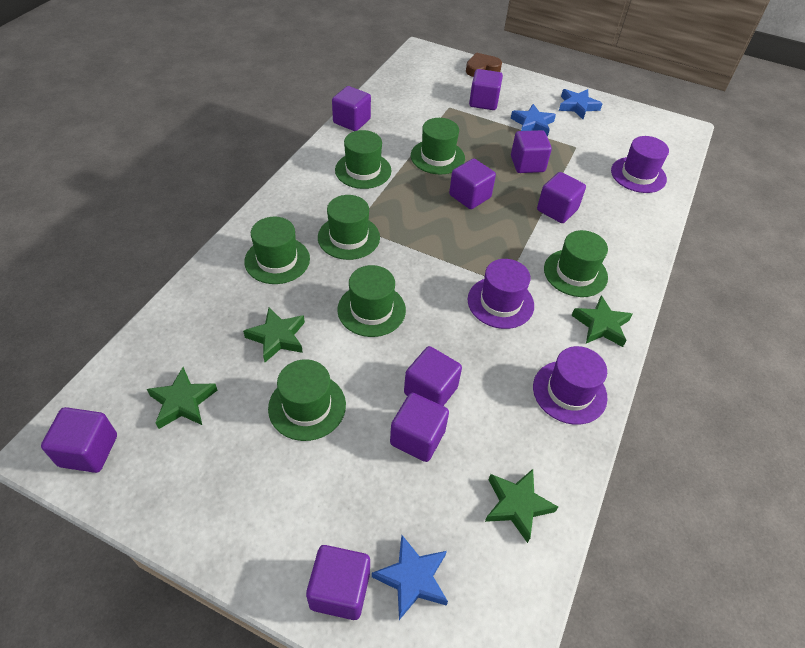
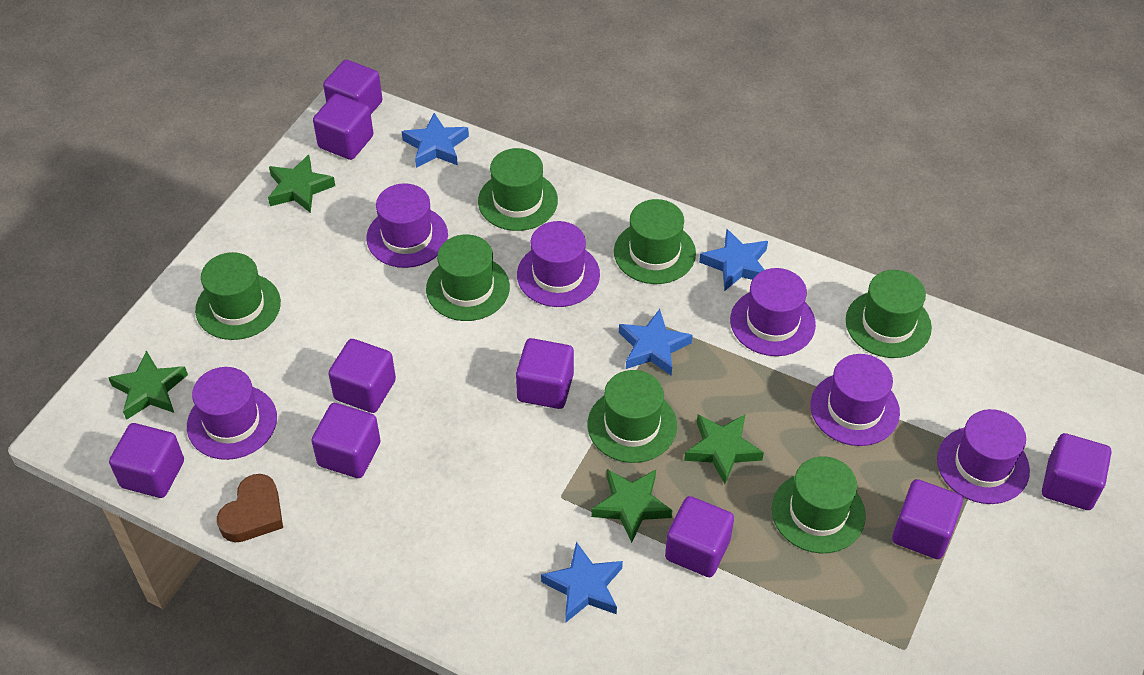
blue star: 3 -> 4
purple hat: 3 -> 6

